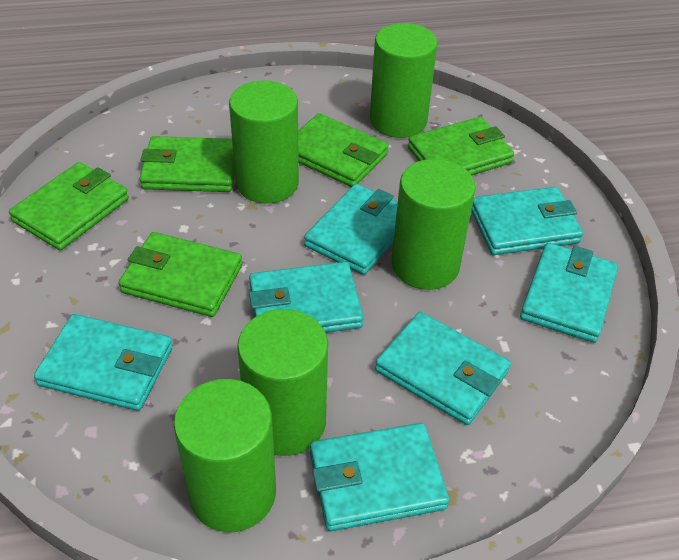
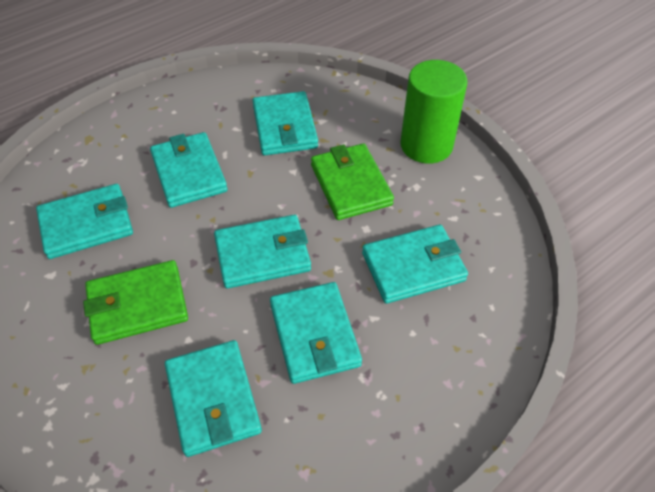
green cylinder: 5 -> 1
green wallet: 5 -> 2

